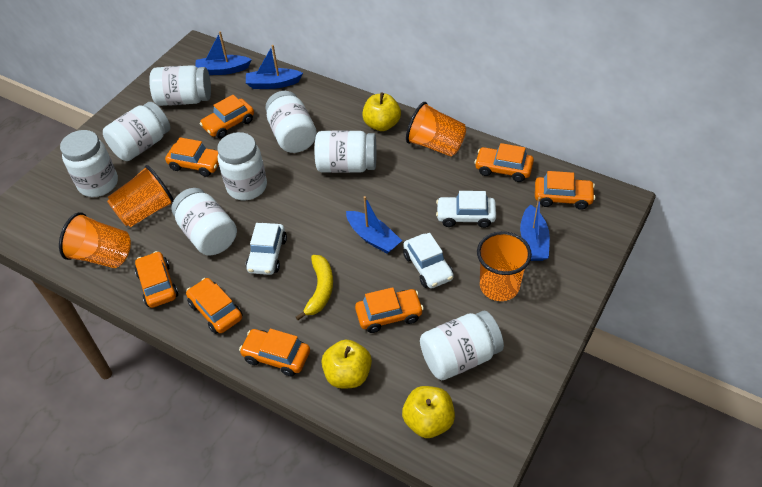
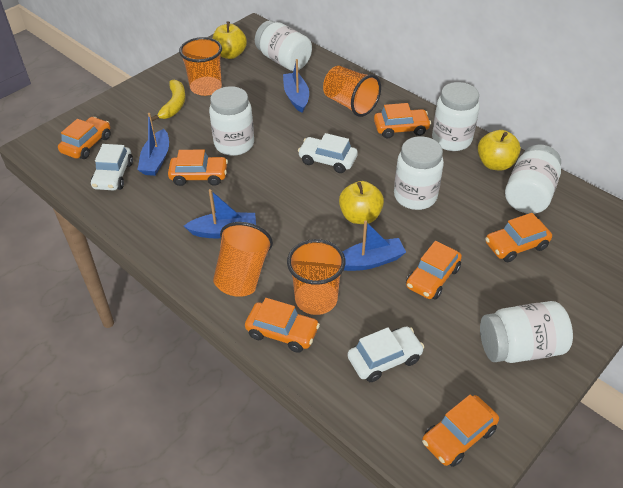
orange car: 8 -> 7
white jar: 8 -> 6

